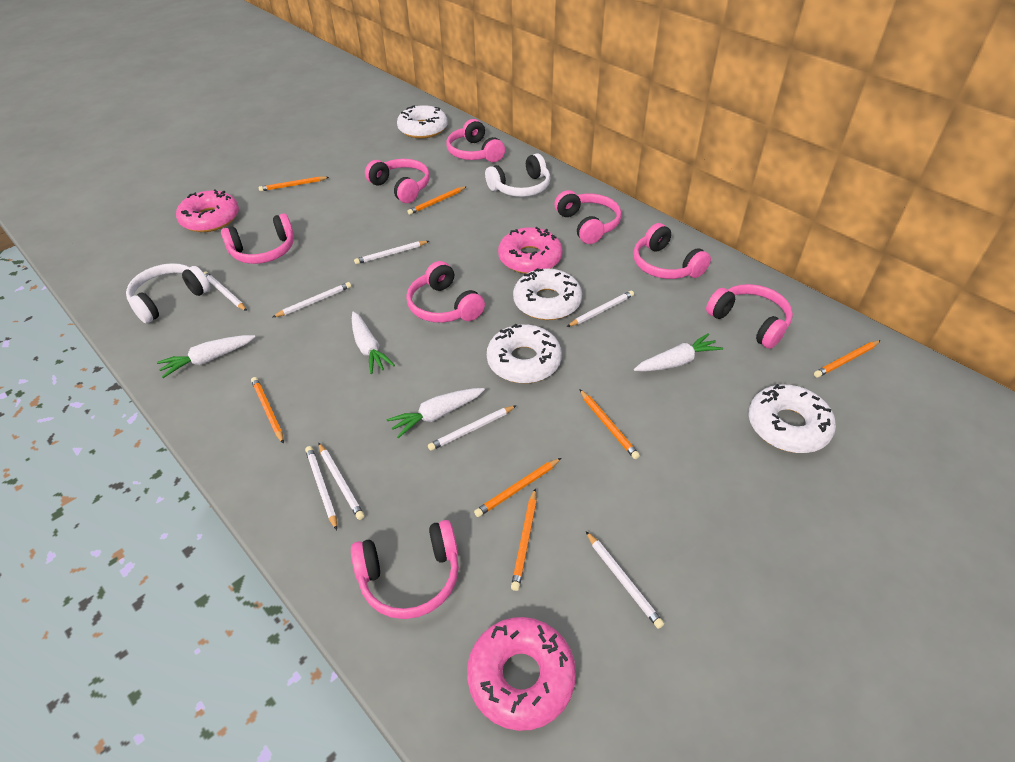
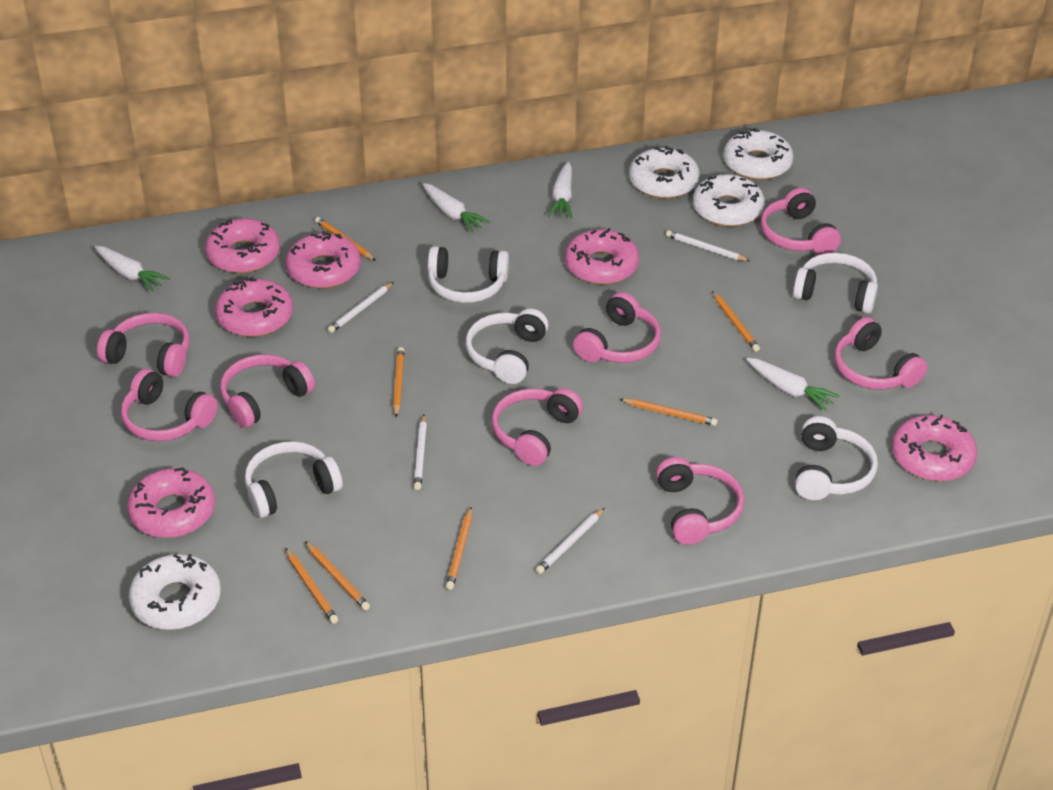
pink donut: 3 -> 6
white headphones: 2 -> 5
white pencil: 8 -> 4

